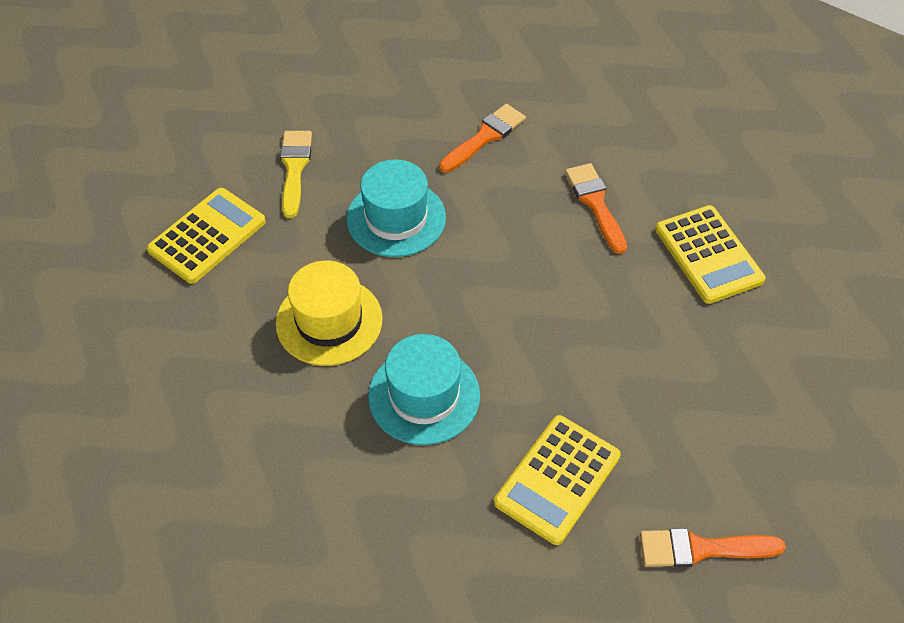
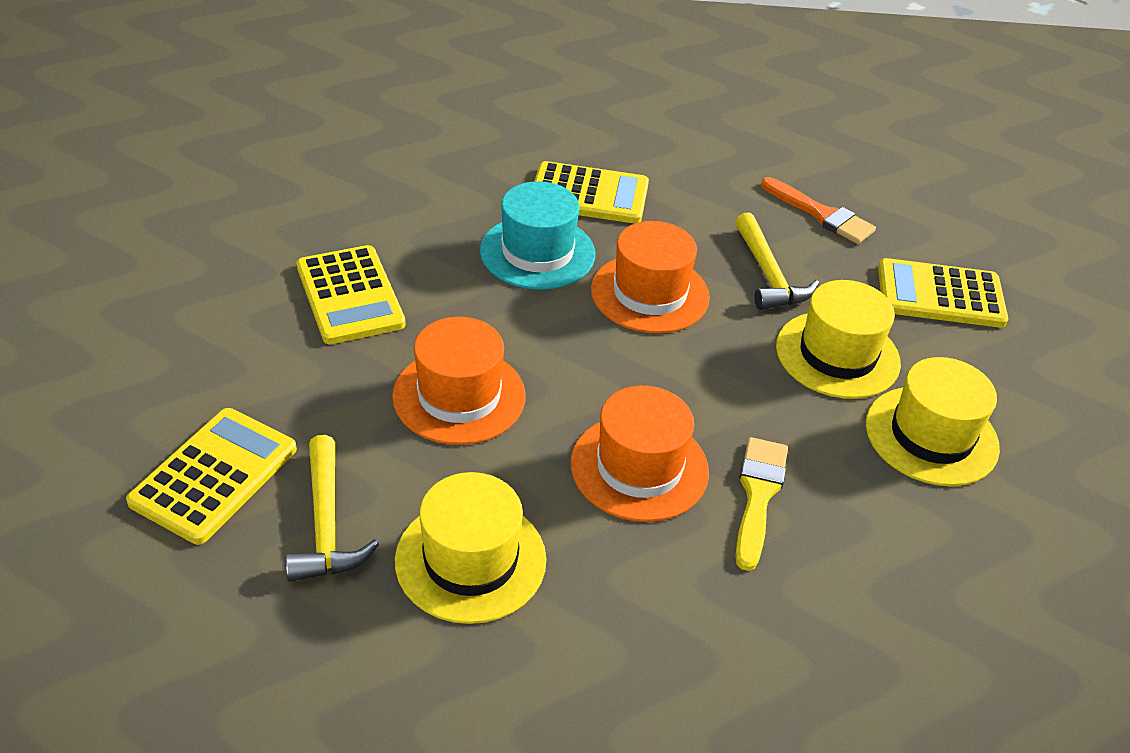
orange brush: 3 -> 1
orange hat: 0 -> 3
turquoise hat: 2 -> 1
yellow calculator: 3 -> 4
yellow hammer: 0 -> 2
yellow hat: 1 -> 3

